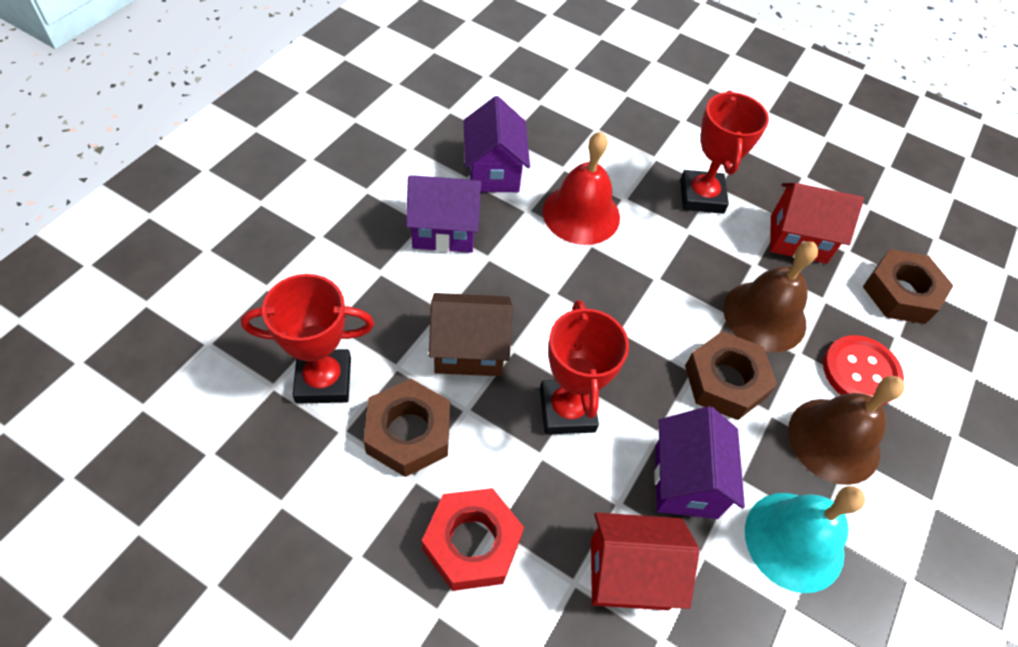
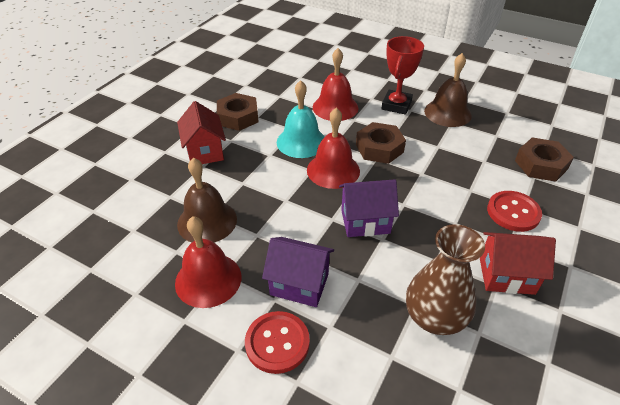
brown house: 1 -> 0
brown vase: 0 -> 1
purple house: 3 -> 2
red bell: 1 -> 3
red button: 1 -> 2
red nut: 1 -> 0
red trophy: 3 -> 1

